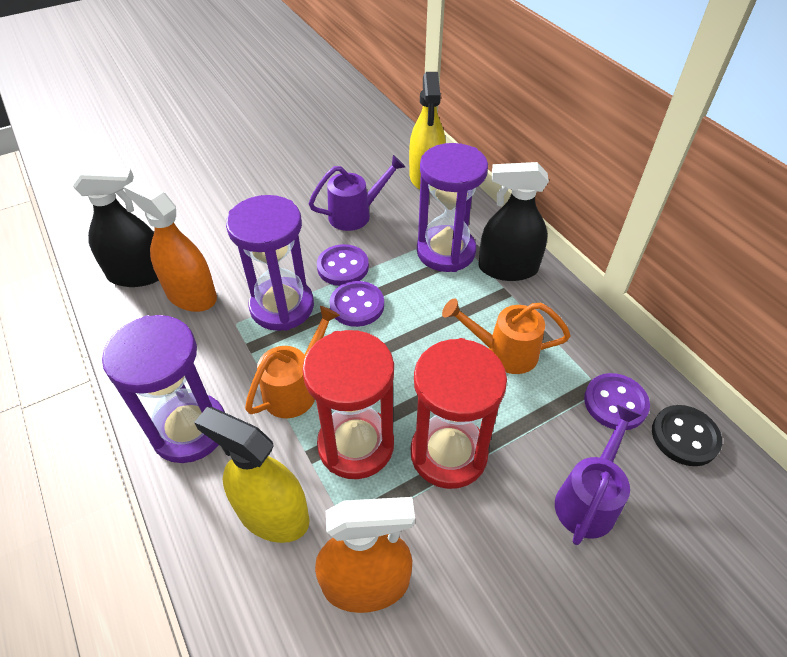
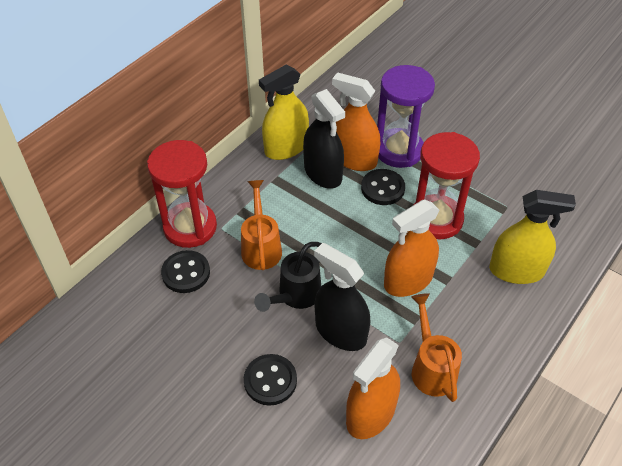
black button: 1 -> 3
black watering can: 0 -> 1
orange spray bottle: 2 -> 3
purple button: 3 -> 0
purple hourglass: 3 -> 1
purple watering can: 2 -> 0

